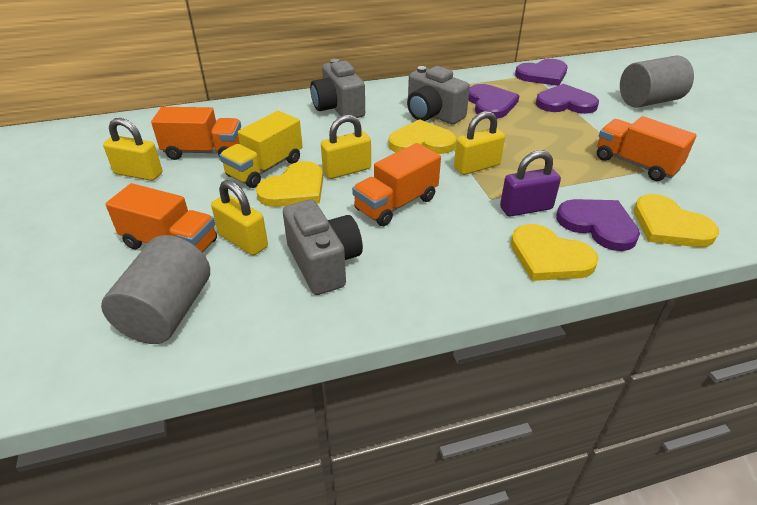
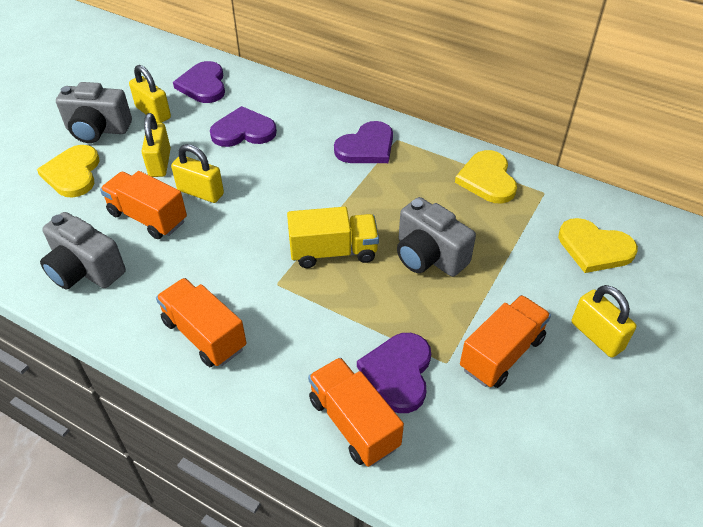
grey cylinder: 2 -> 0
purple padlock: 1 -> 0
yellow heart: 4 -> 3

